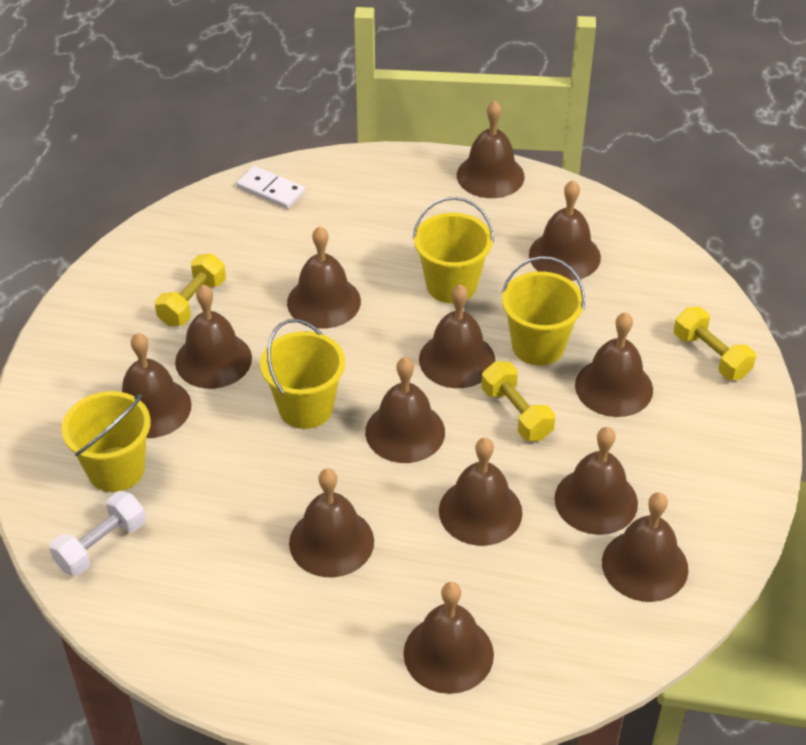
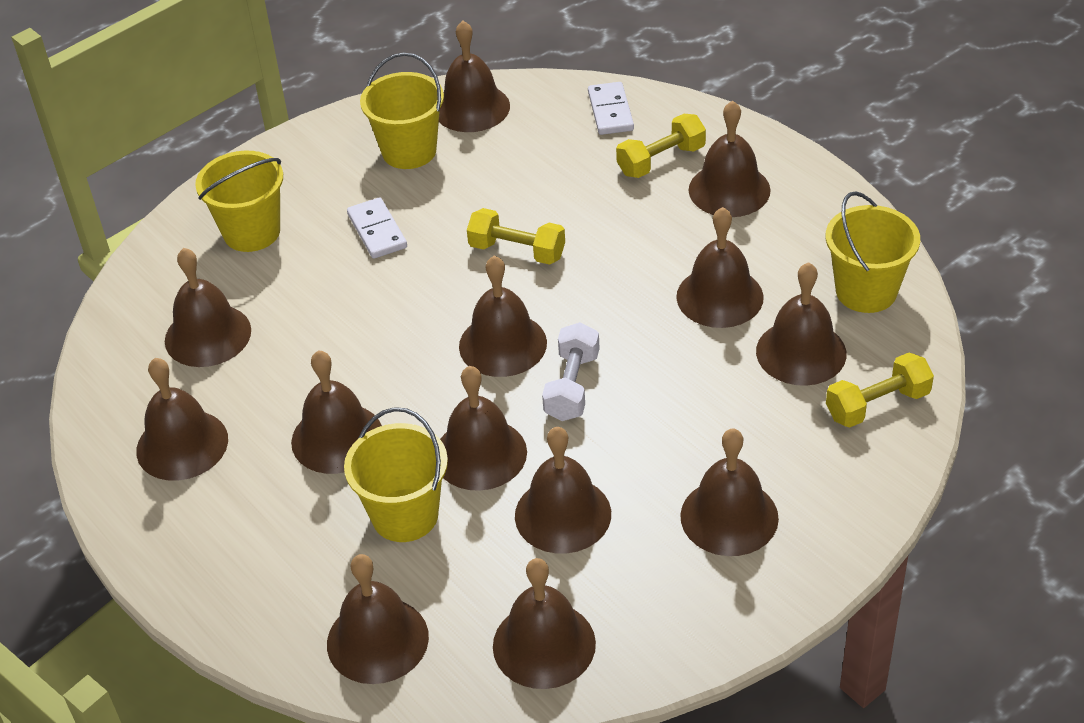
white domino: 1 -> 2

